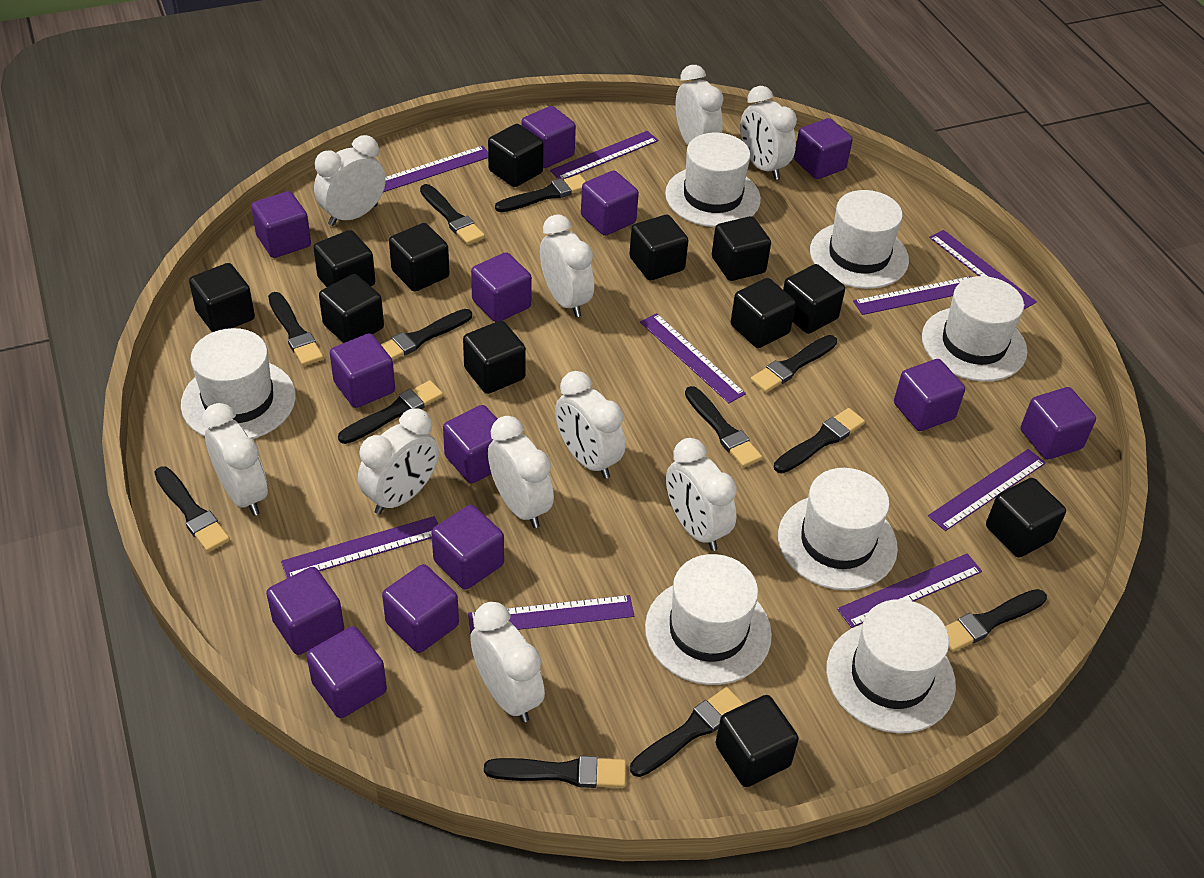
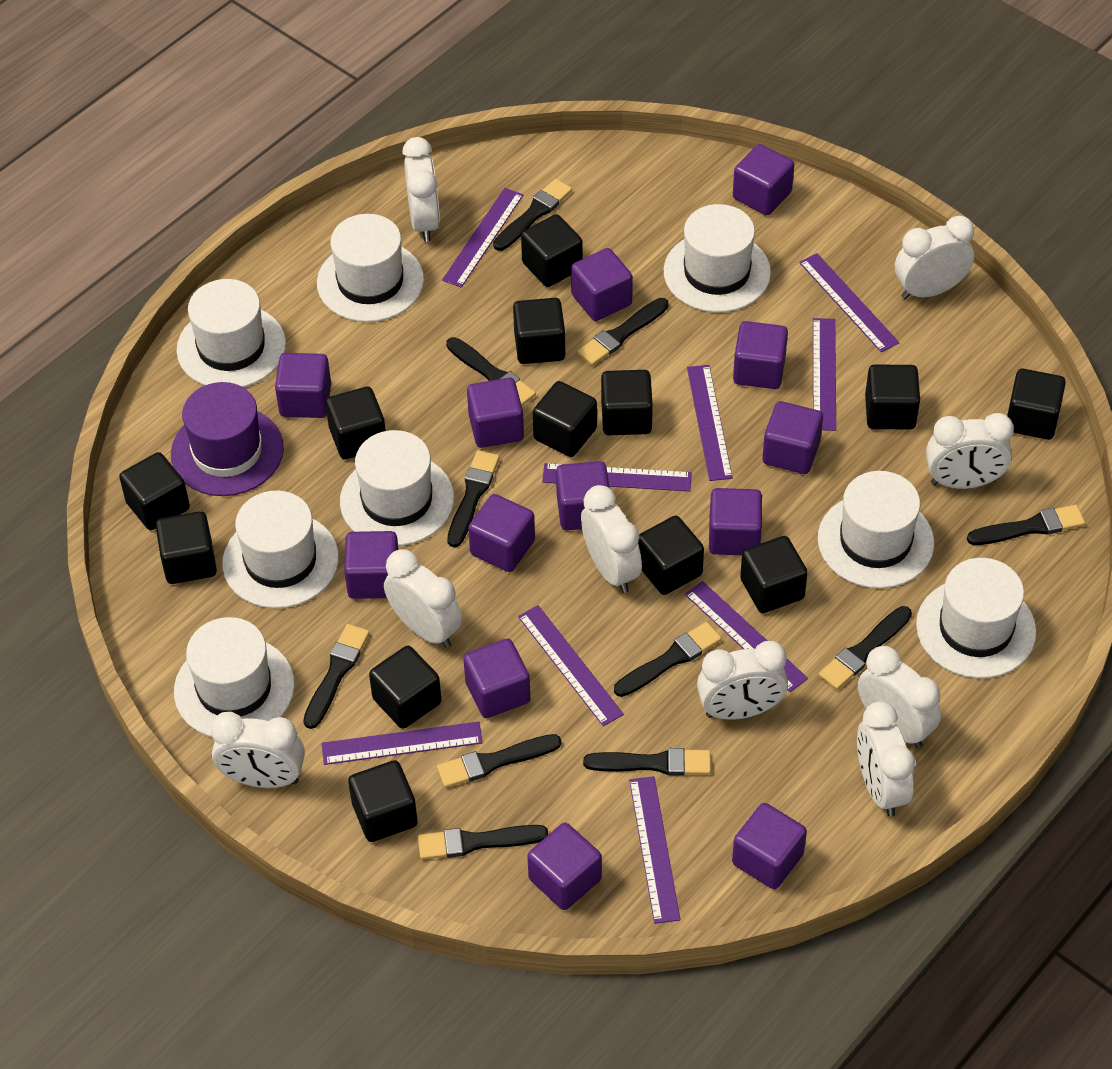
black brush: 12 -> 11
black cube: 12 -> 13
purple hat: 0 -> 1
white clock: 10 -> 9
white hat: 7 -> 8

